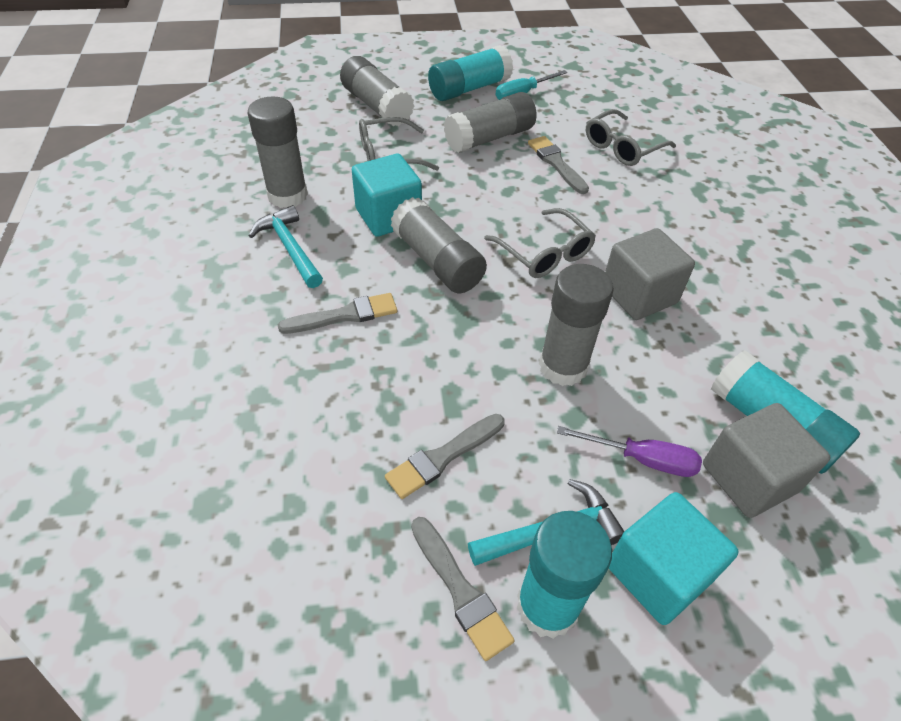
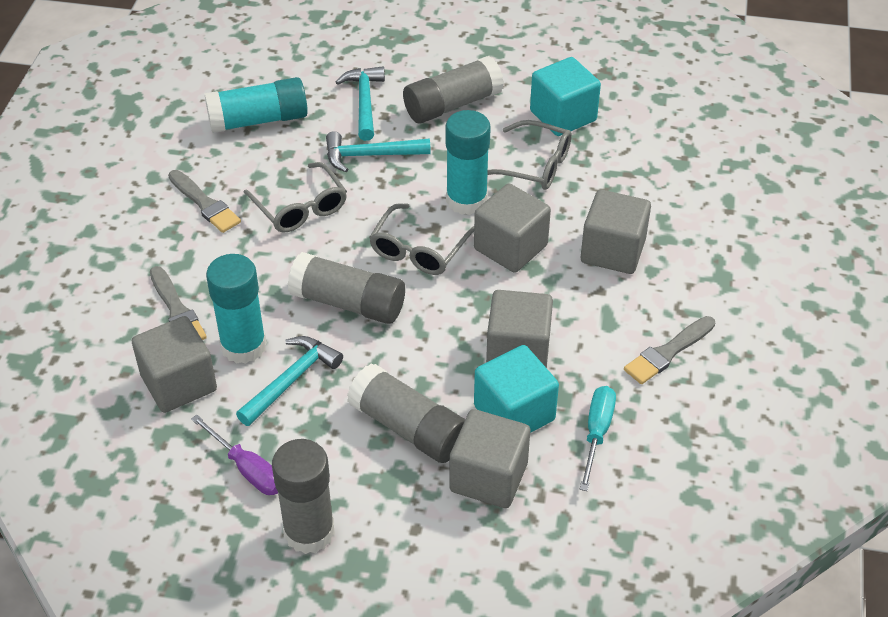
grey brush: 4 -> 3
grey cube: 2 -> 5
grey glue stick: 5 -> 4
turquoise hammer: 2 -> 3

